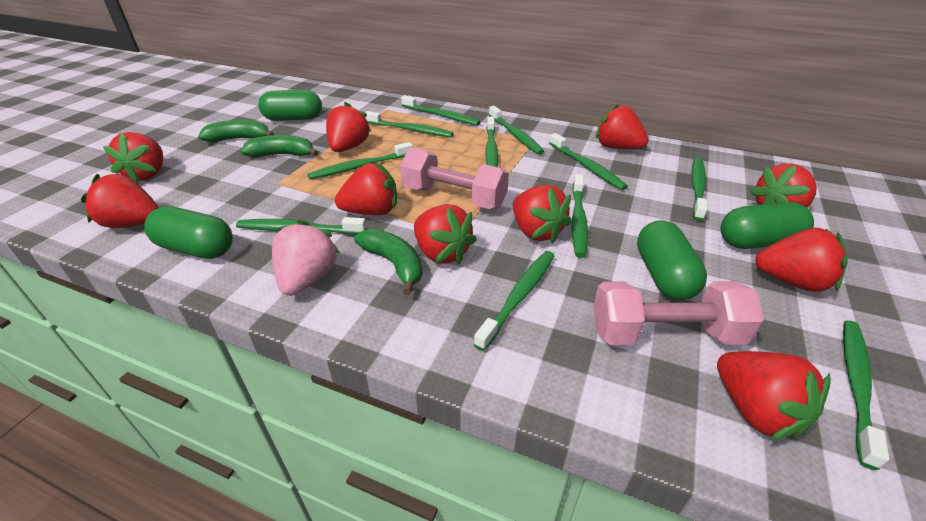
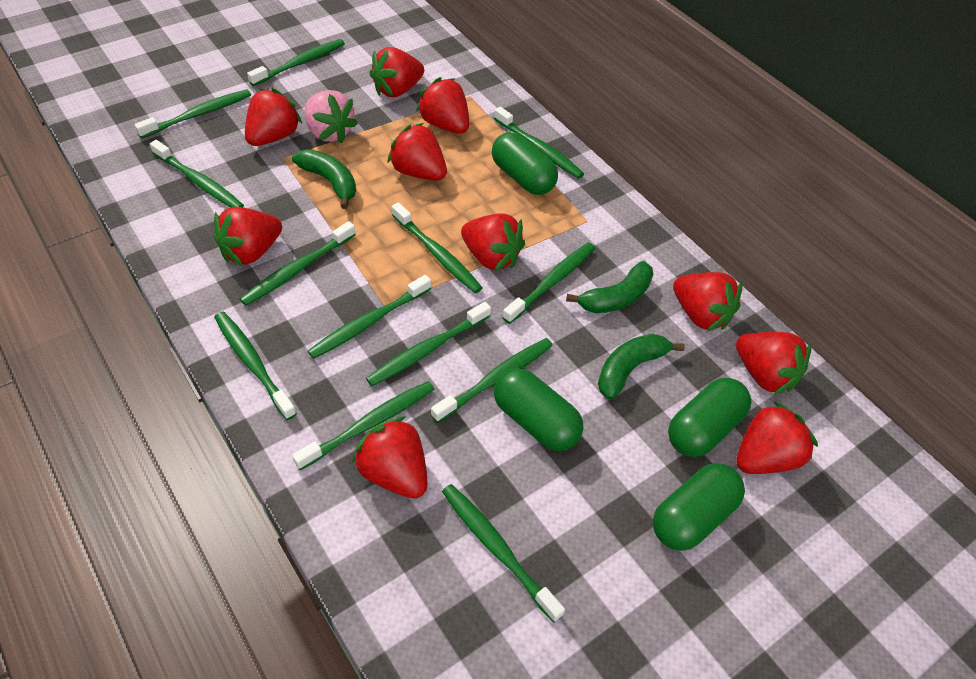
green toothbrush: 11 -> 13
pink dumbbell: 2 -> 0

